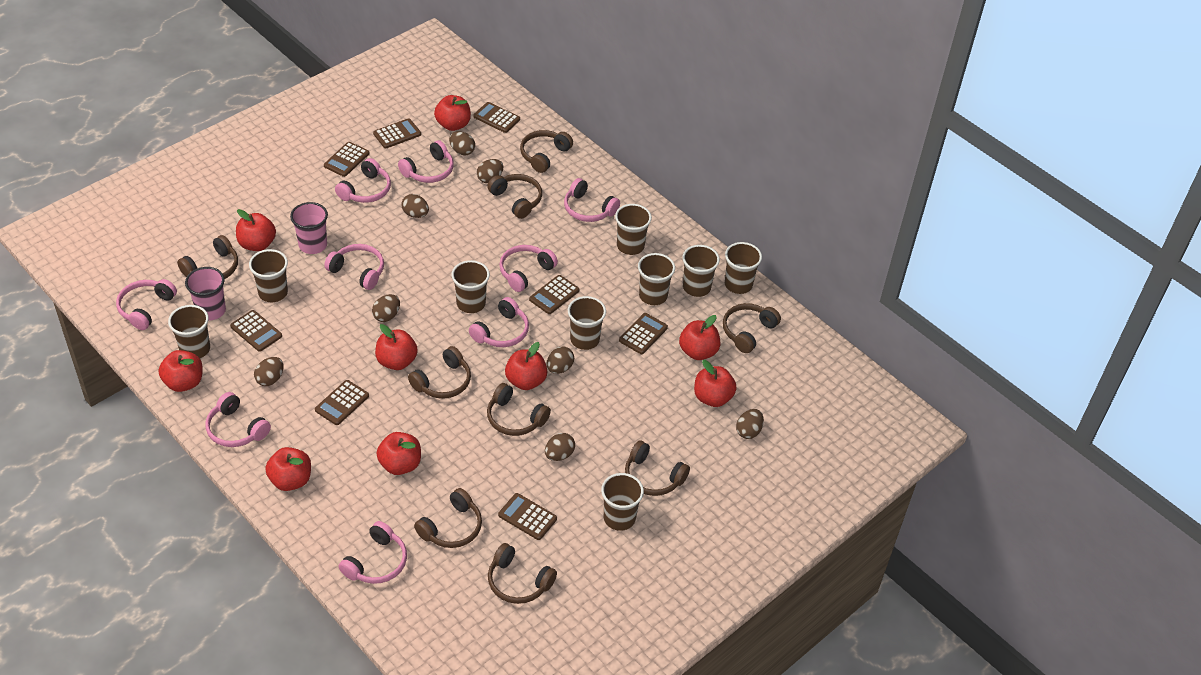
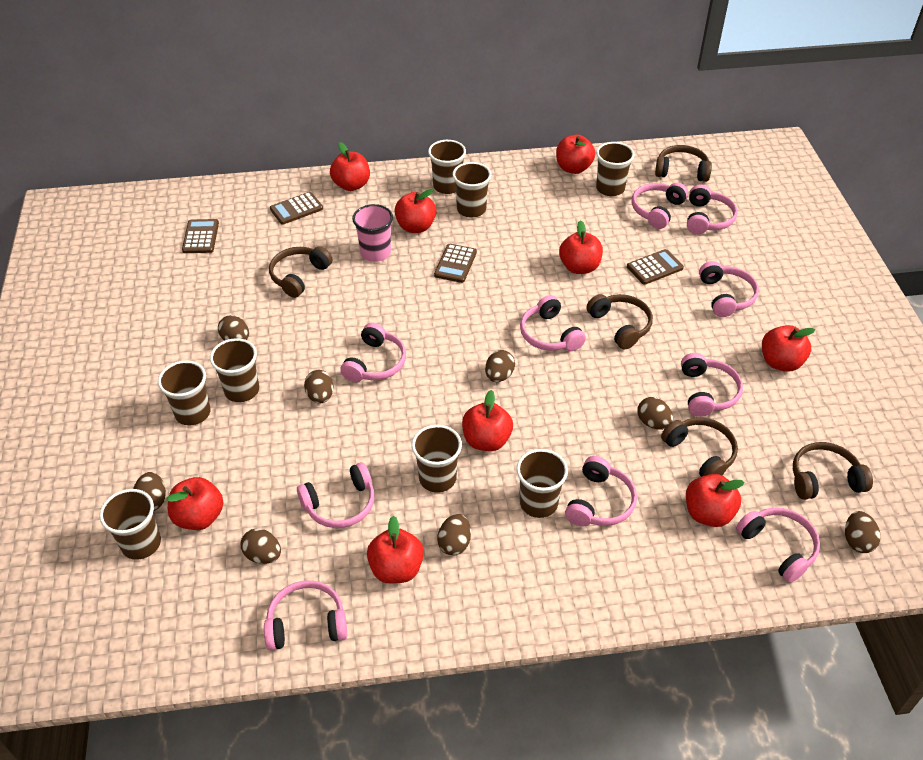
brown calculator: 8 -> 4
brown cup: 9 -> 8
brown headphones: 9 -> 5
pink cup: 2 -> 1
pink headphones: 9 -> 10

